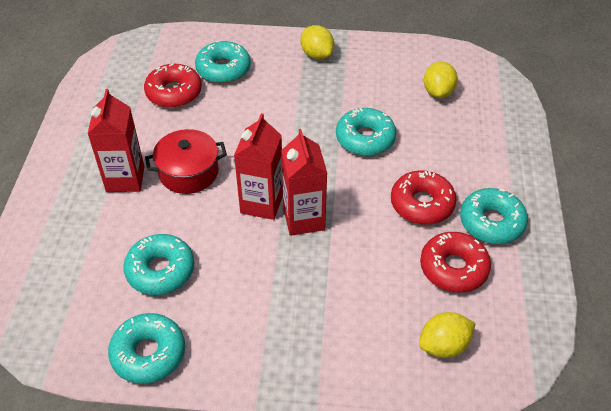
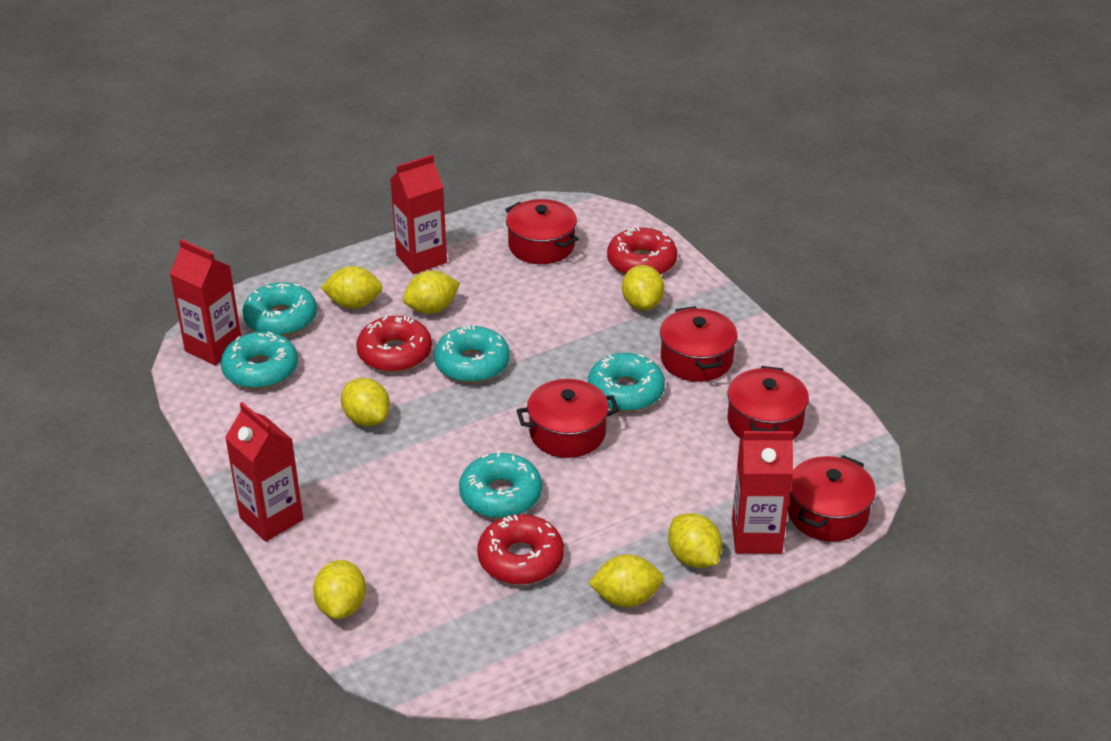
red carton: 3 -> 4
red pot: 1 -> 5
yellow lemon: 3 -> 7

